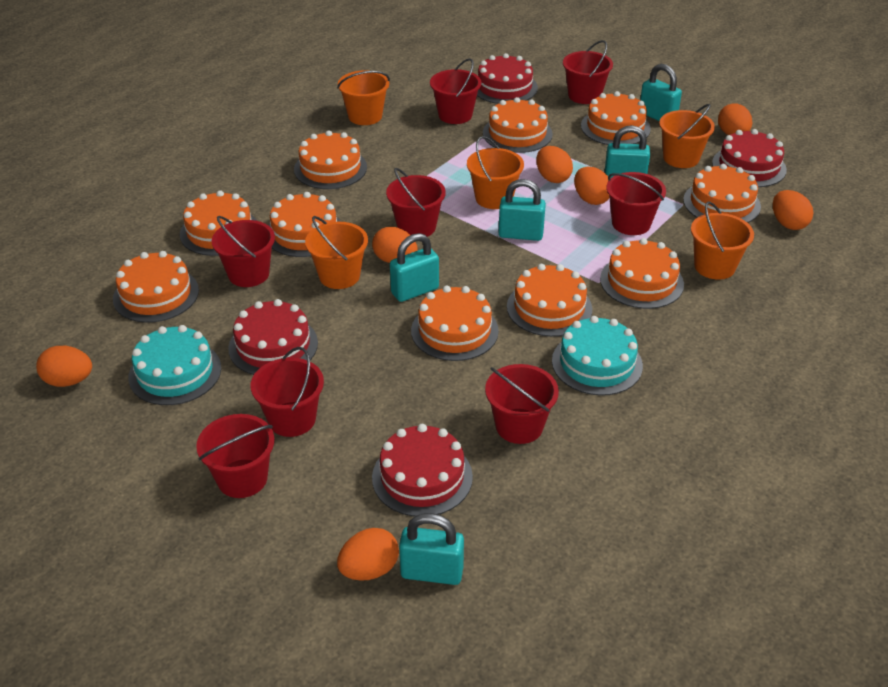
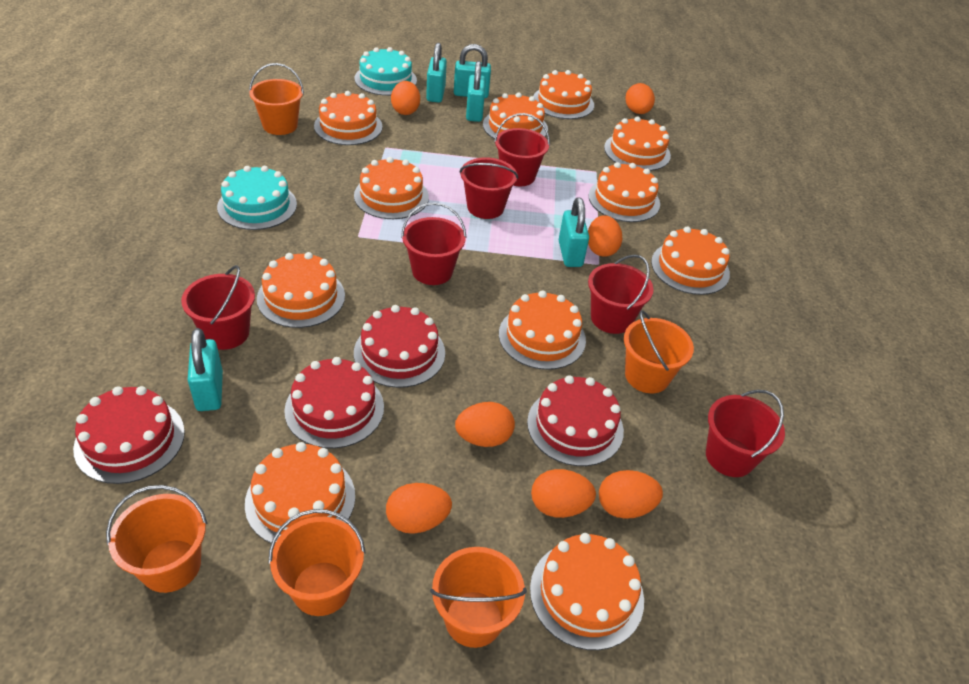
orange cake: 10 -> 11
red bucket: 8 -> 6

